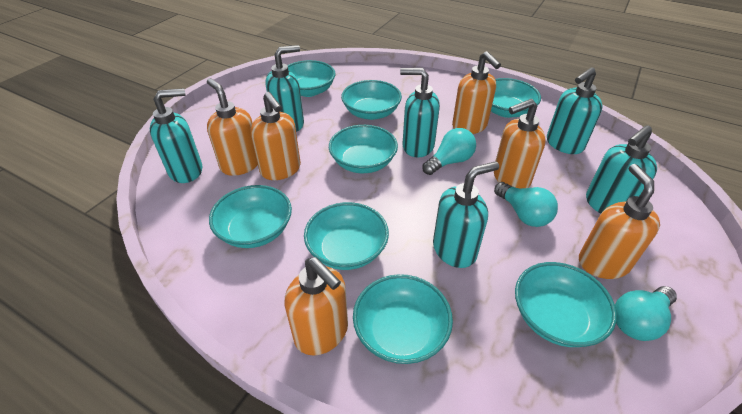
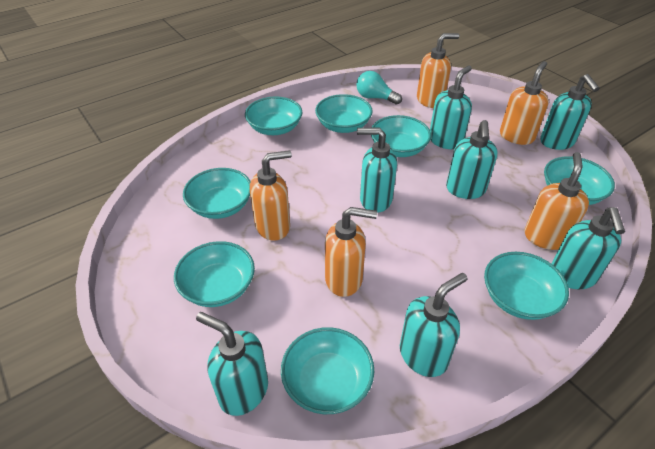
orange soap dispenser: 6 -> 5
turquoise light bulb: 3 -> 1
turquoise soap dispenser: 6 -> 7

